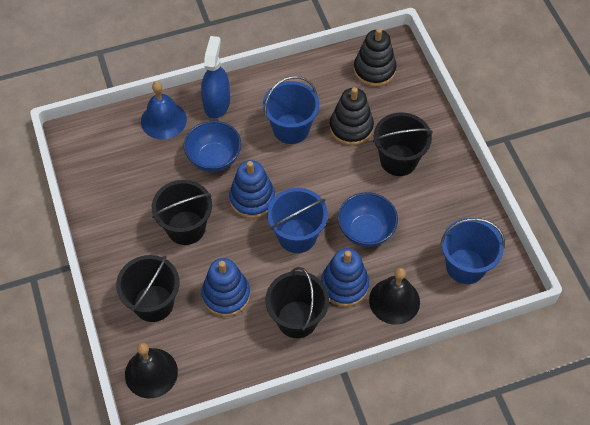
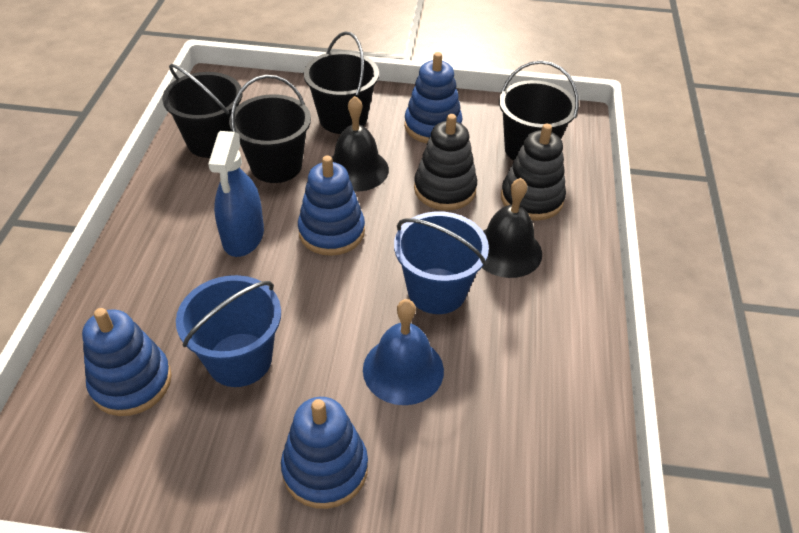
blue bowl: 2 -> 0
blue bucket: 3 -> 2
blue stacking toy: 3 -> 4

